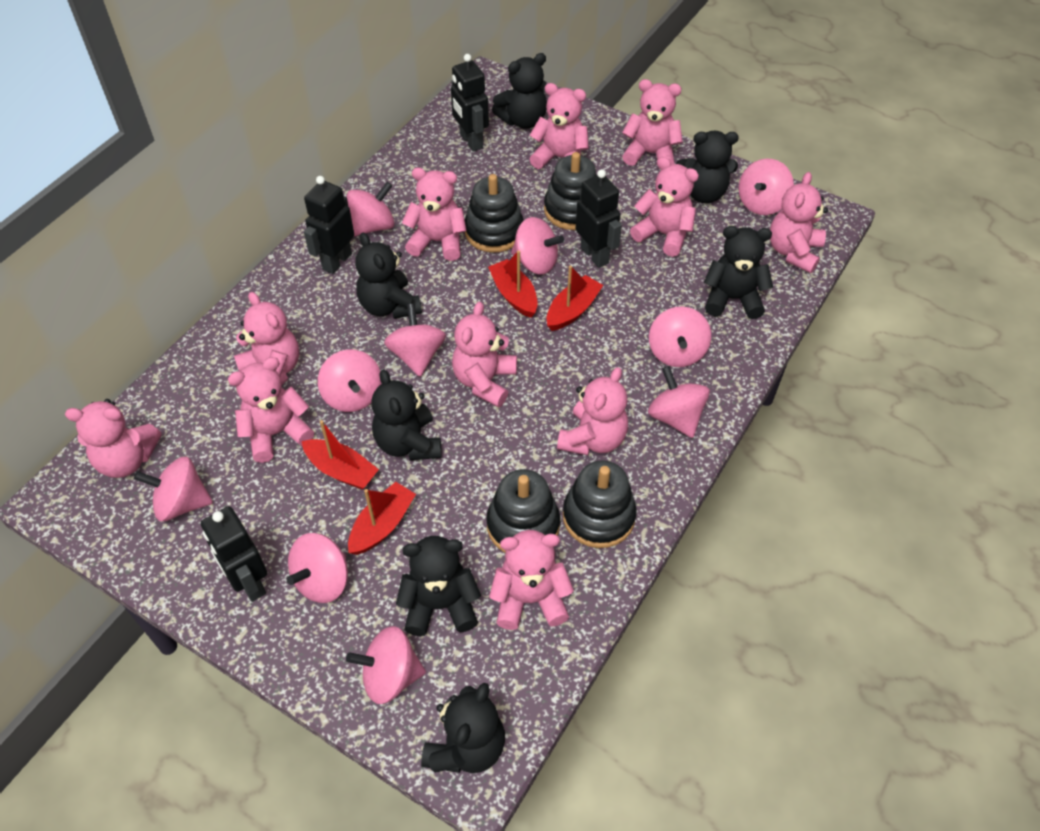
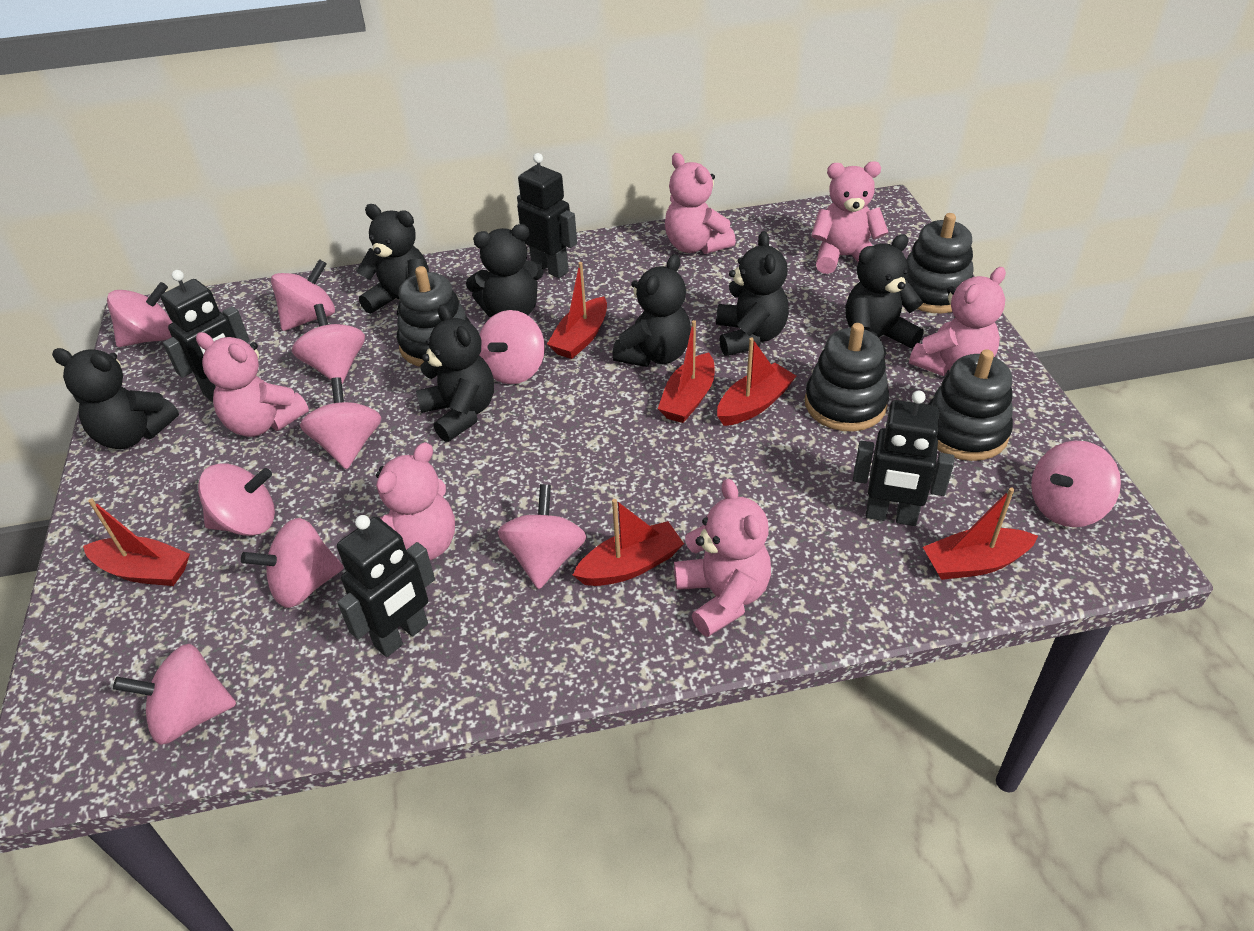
pink teddy bear: 11 -> 6
red boat: 4 -> 6

